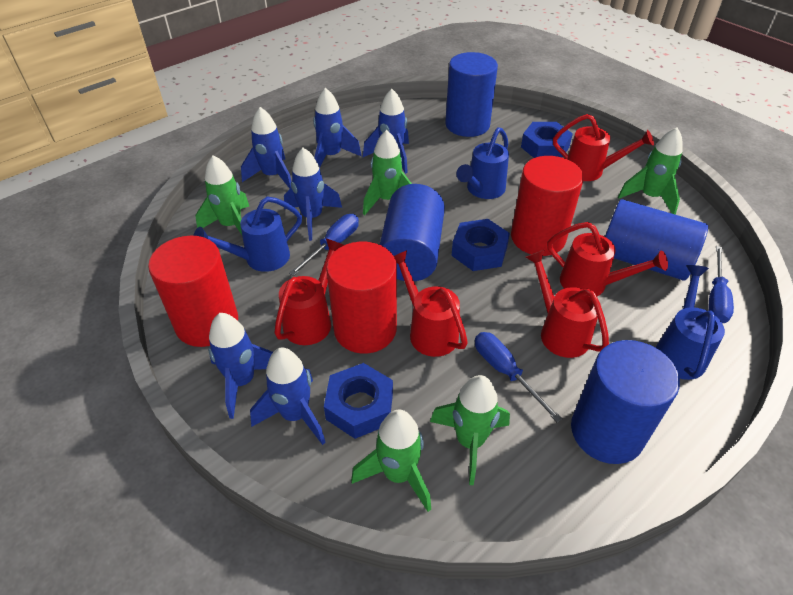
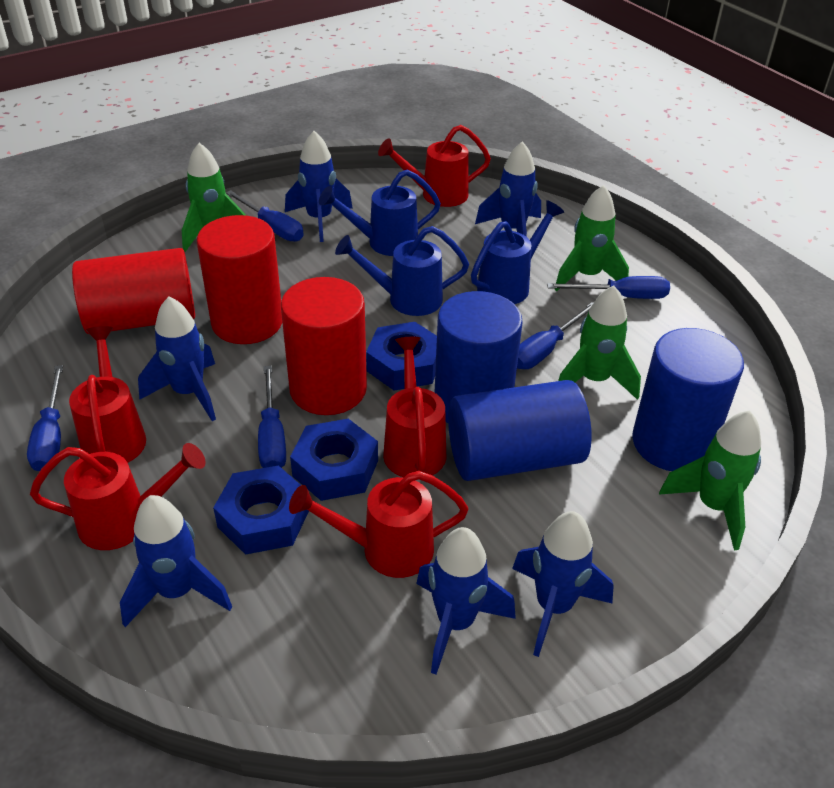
blue cylinder: 4 -> 3
blue screwdriver: 3 -> 5
green rocket: 5 -> 4

